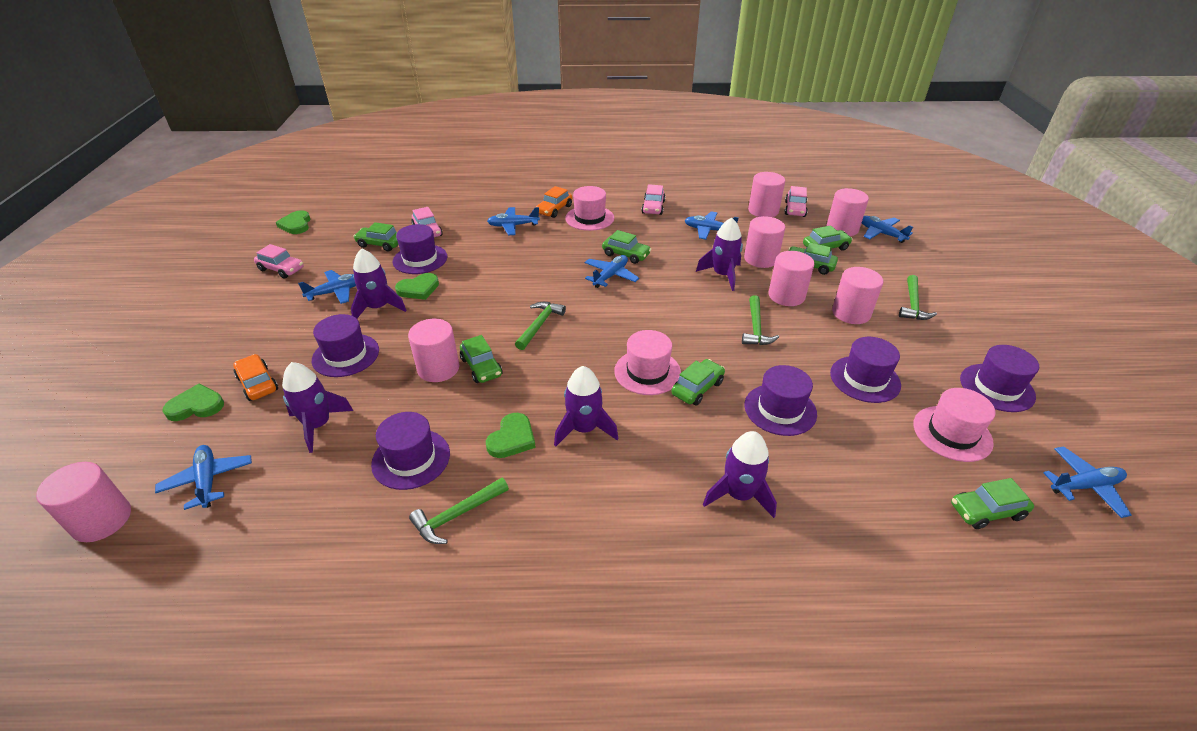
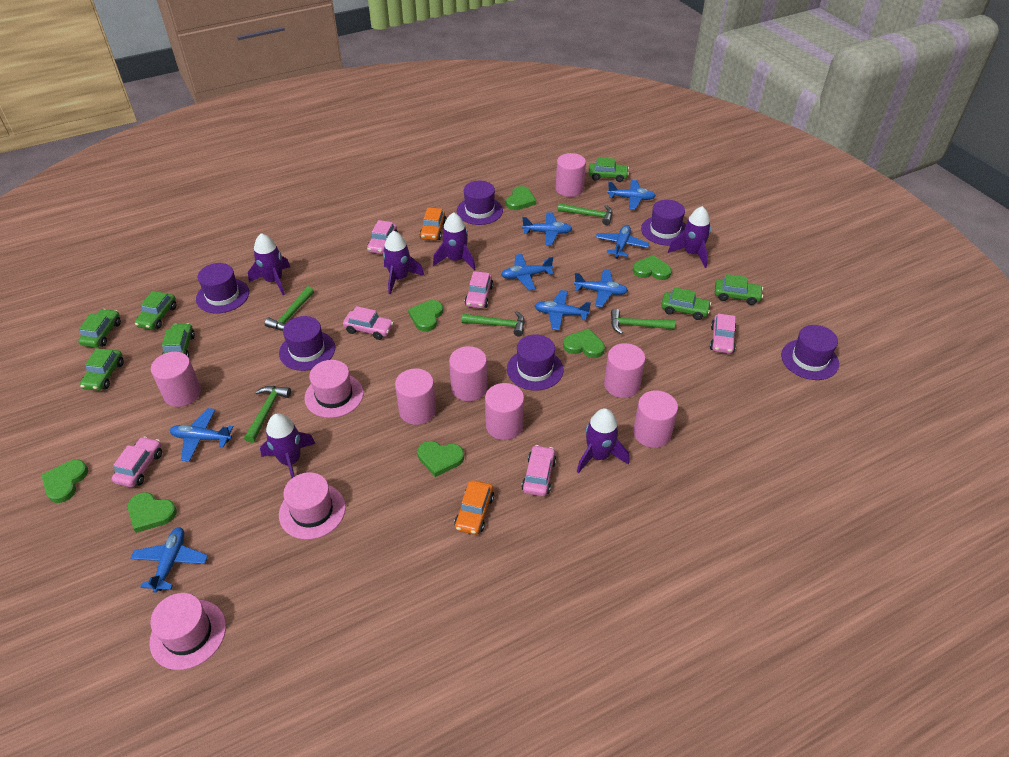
blue plane: 7 -> 8
green hammer: 4 -> 5
green heart: 4 -> 7
pink car: 4 -> 6
purple rocket: 5 -> 6

